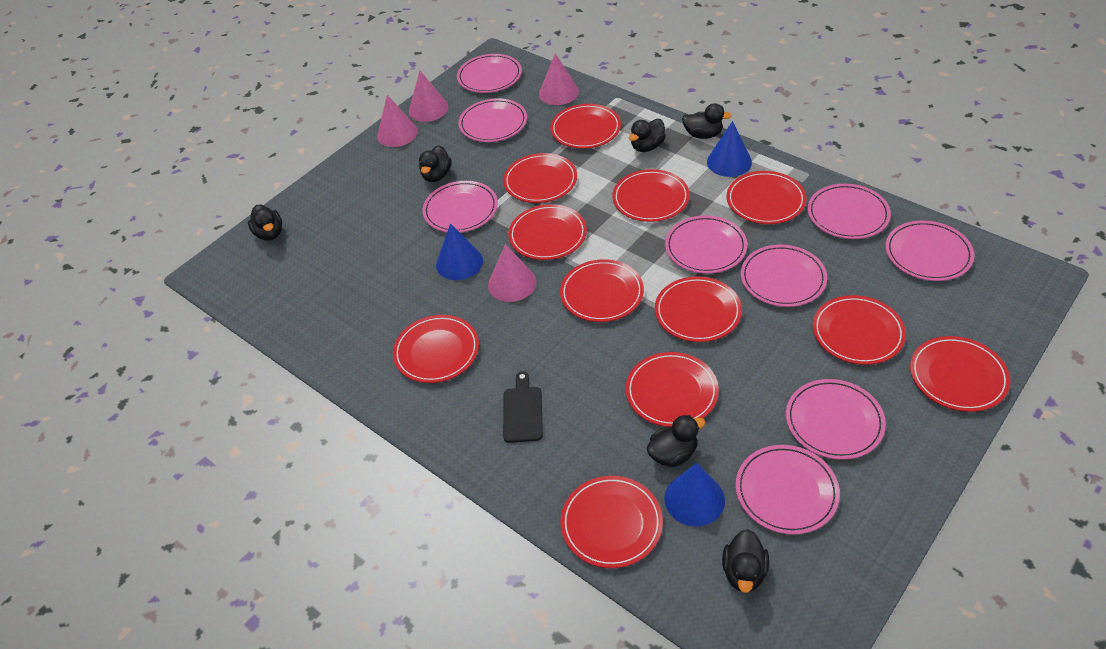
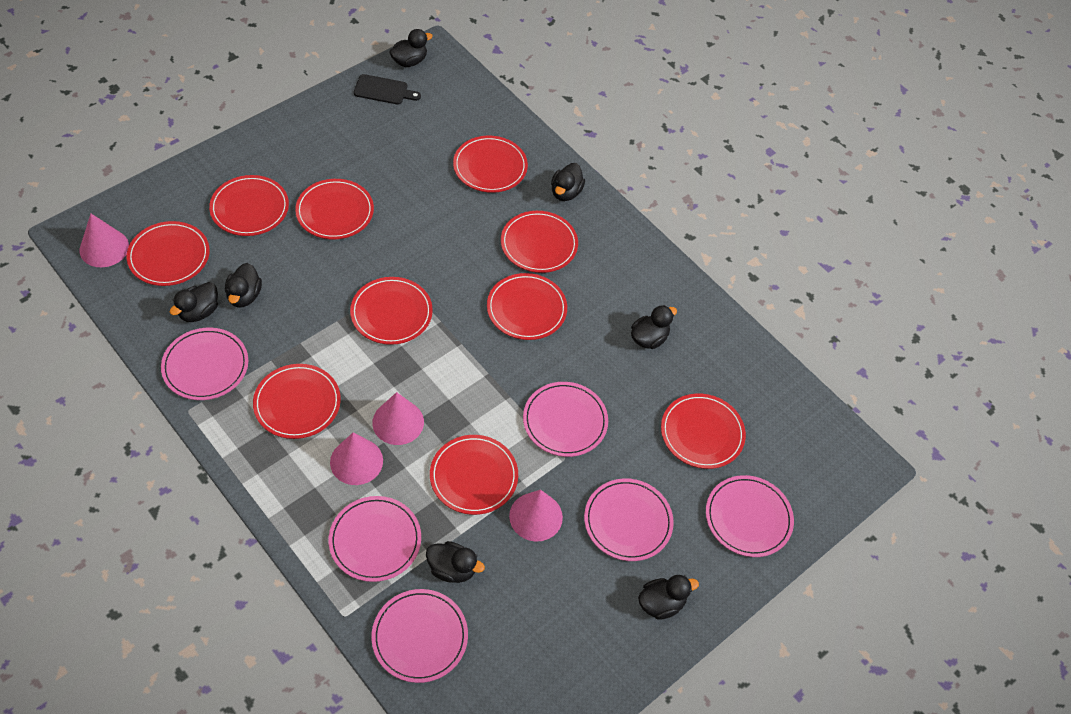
black duck: 6 -> 7
blue cone: 3 -> 0
pink plate: 9 -> 6
red plate: 12 -> 10

